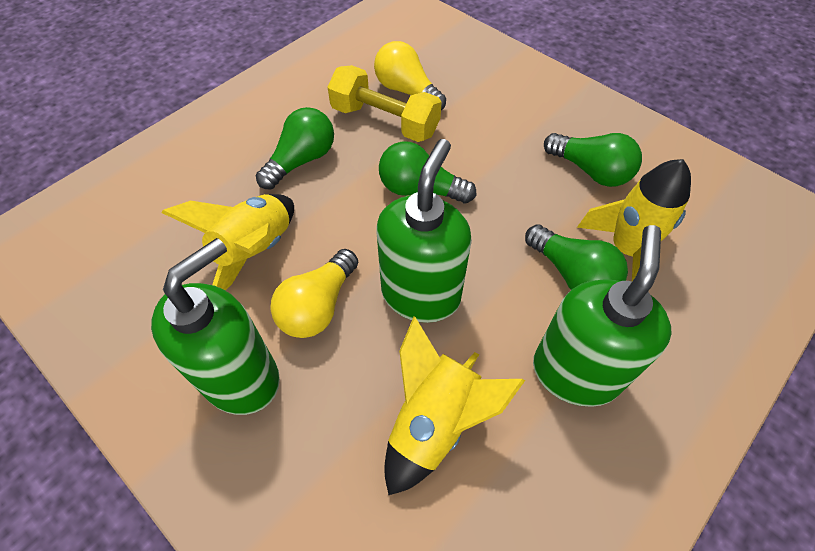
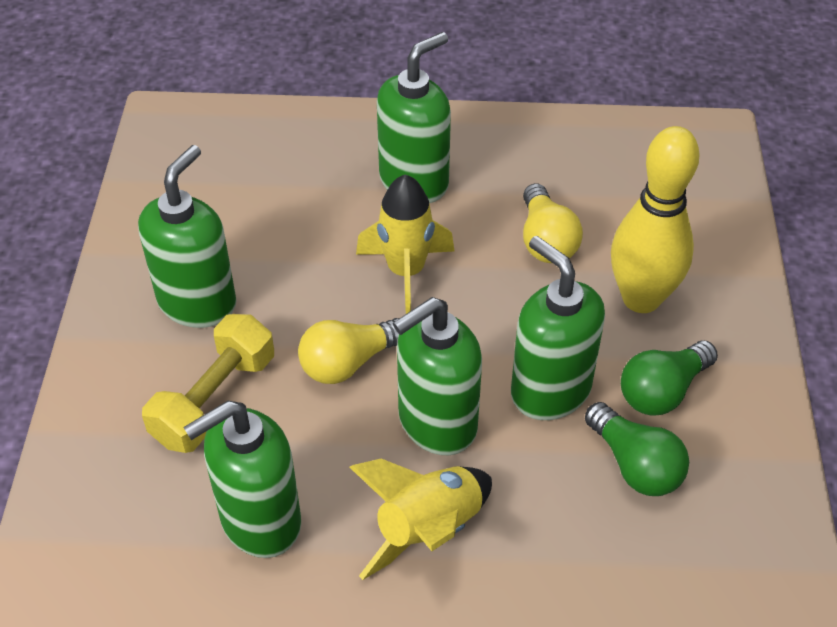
green light bulb: 4 -> 2
green soap dispenser: 3 -> 5
yellow bowling pin: 0 -> 1
yellow rocket: 3 -> 2

